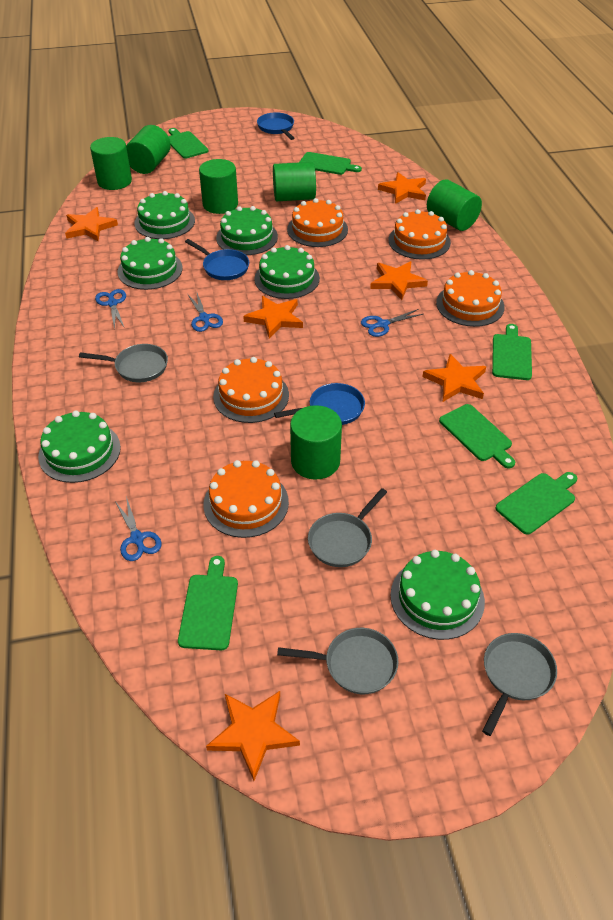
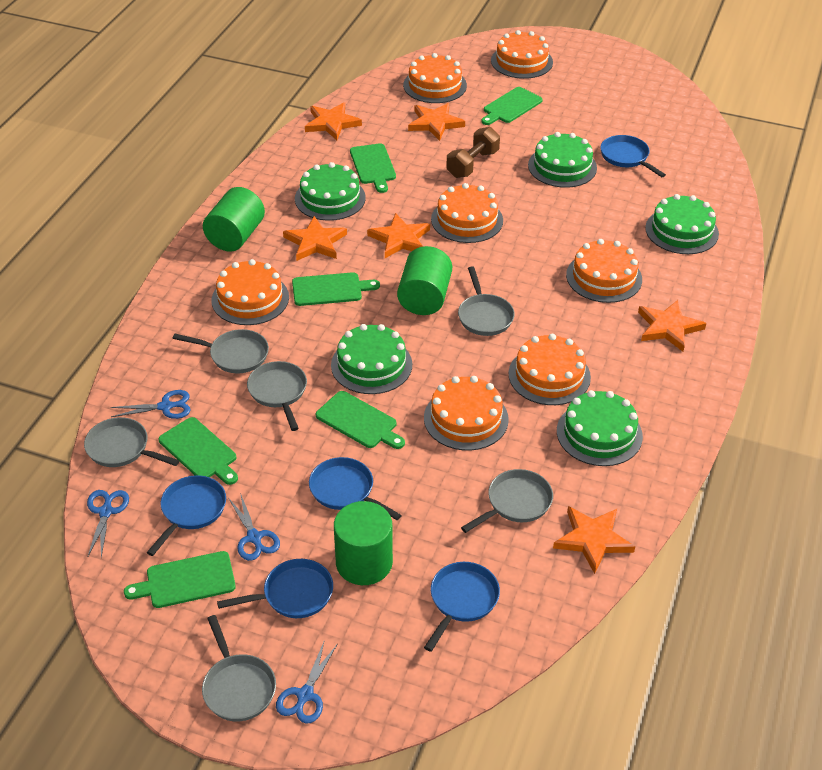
blue pan: 3 -> 5
brown dumbbell: 0 -> 1
green cake: 6 -> 5
green cylinder: 6 -> 3
grey pan: 4 -> 6
orange cake: 5 -> 7

